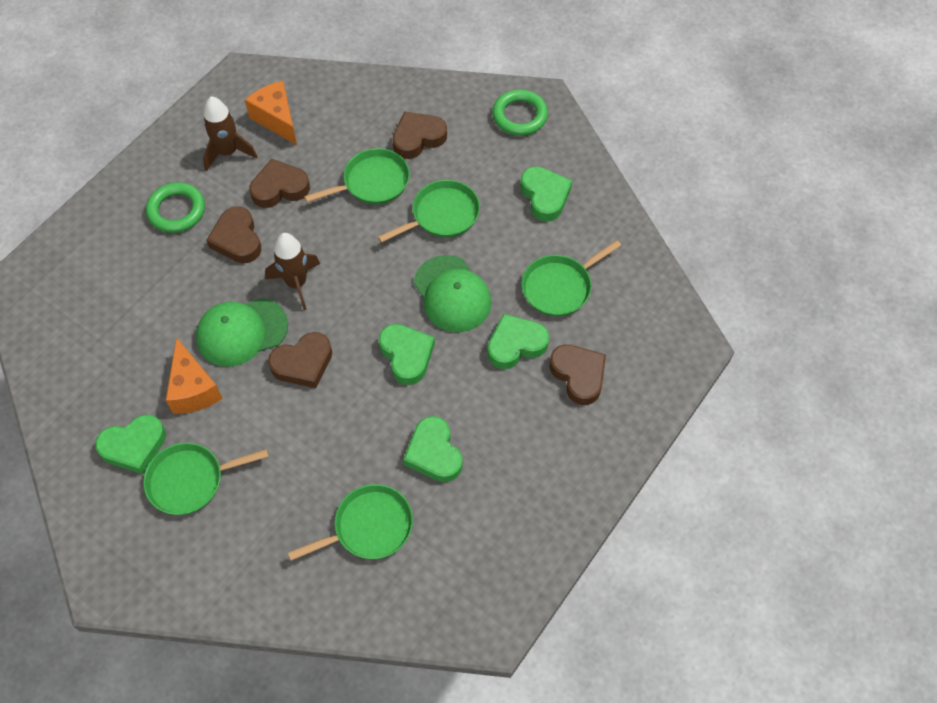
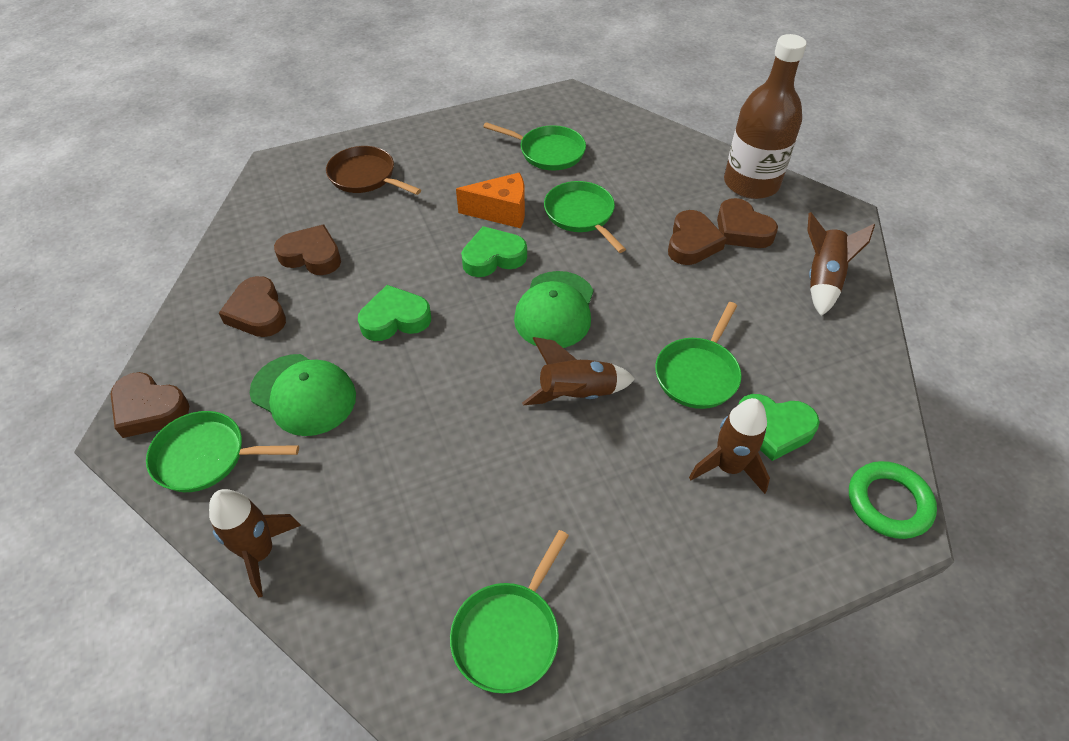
brown bottle: 0 -> 1
brown pan: 0 -> 1
brown rocket: 2 -> 4
green heart: 5 -> 3
green ring: 2 -> 1
orange cheese: 2 -> 1

